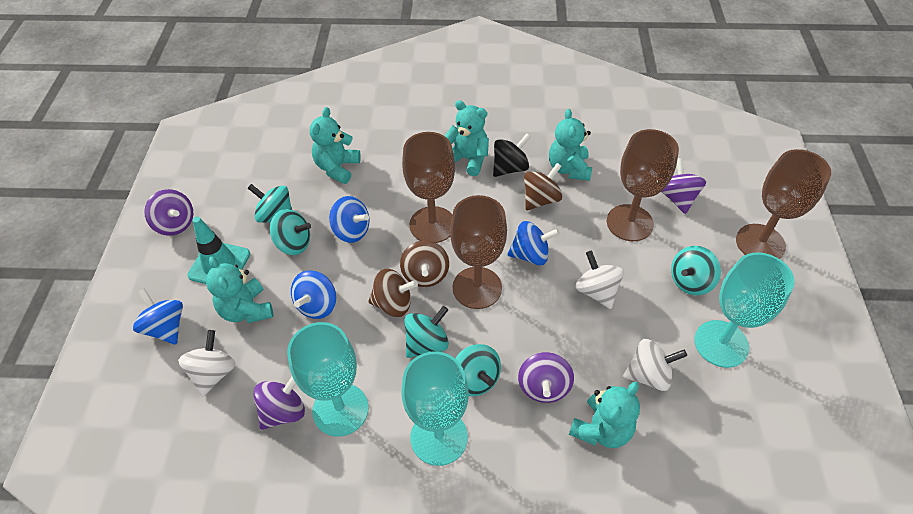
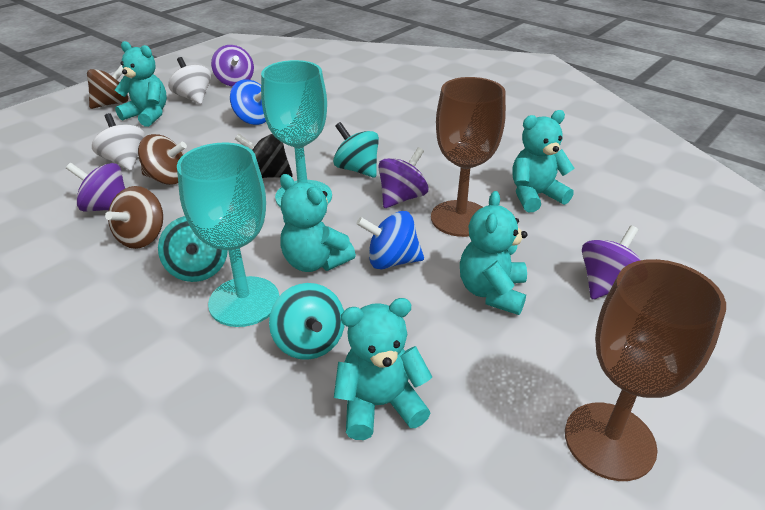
blue spinning top: 4 -> 2
brown goblet: 4 -> 2
turquoise goblet: 3 -> 2
turquoise spinning top: 5 -> 3
turquoise traffic cone: 1 -> 0
white spinning top: 3 -> 2

